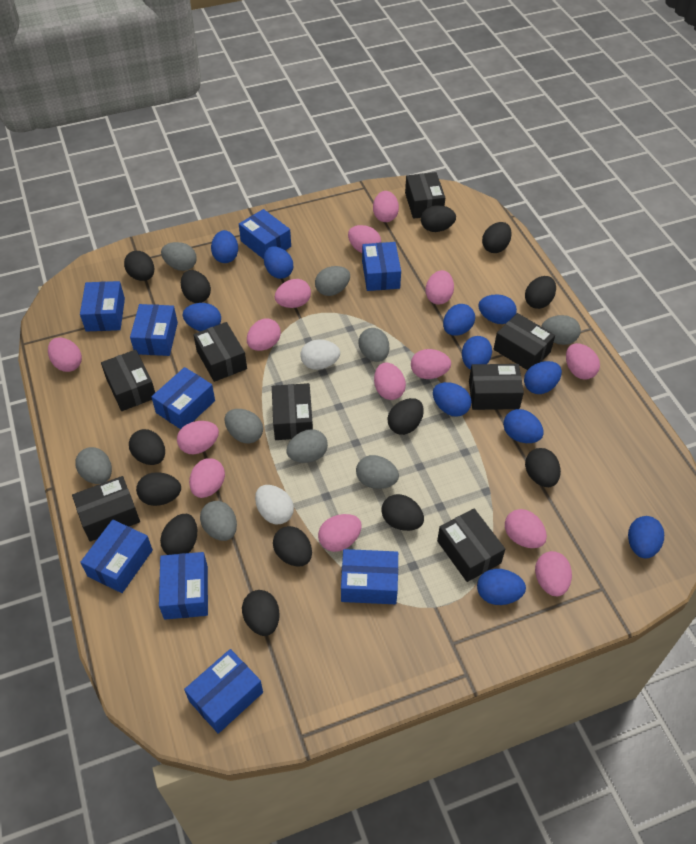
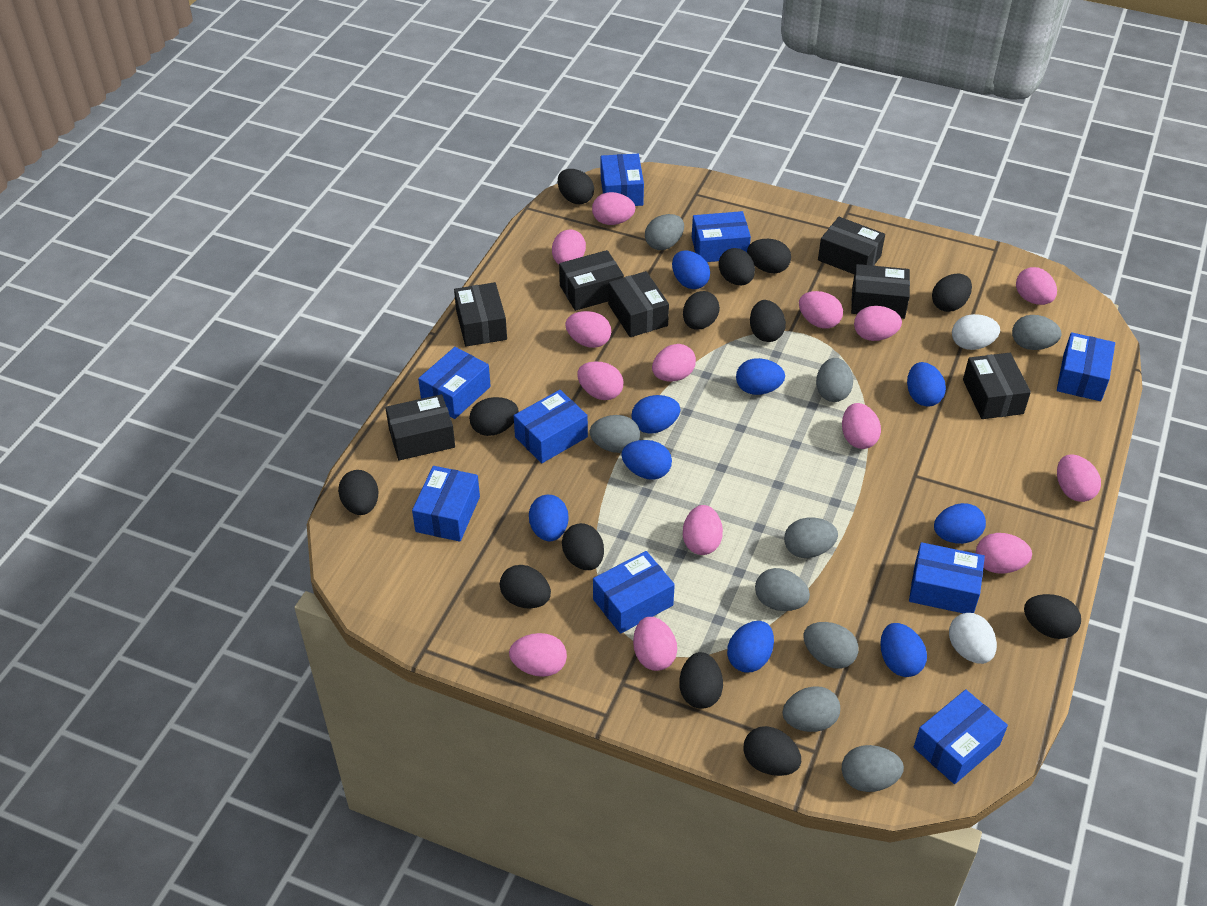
black box: 8 -> 7
blue egg: 11 -> 9

